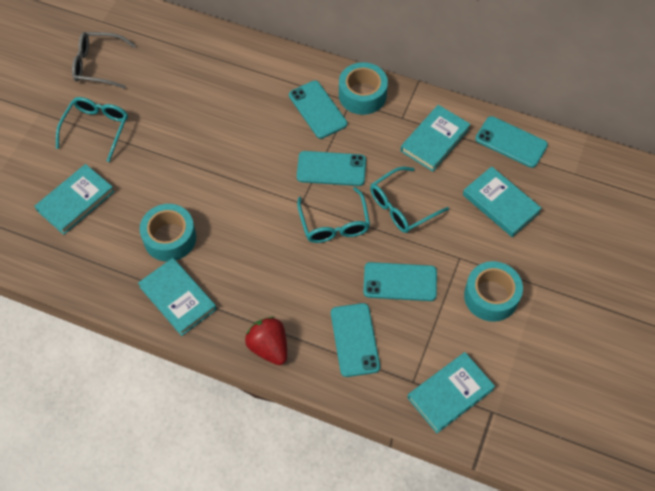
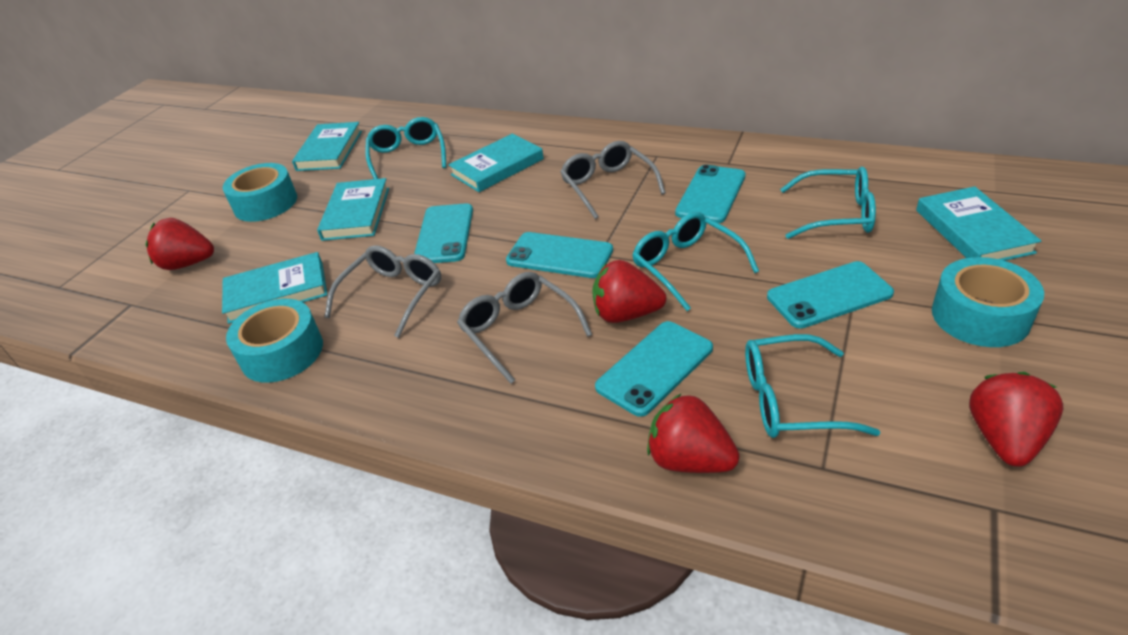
grey glasses: 1 -> 3
red strawberry: 1 -> 4
turquoise glasses: 3 -> 4

